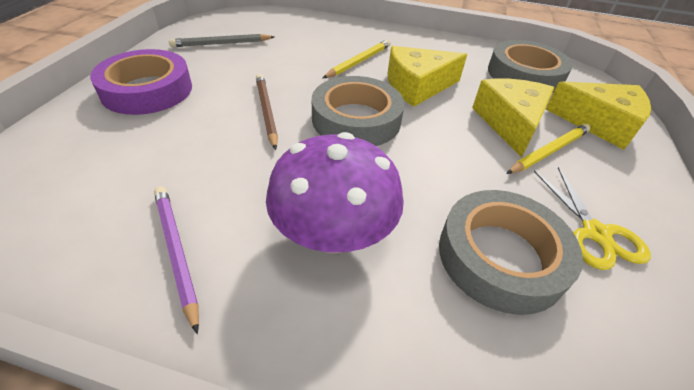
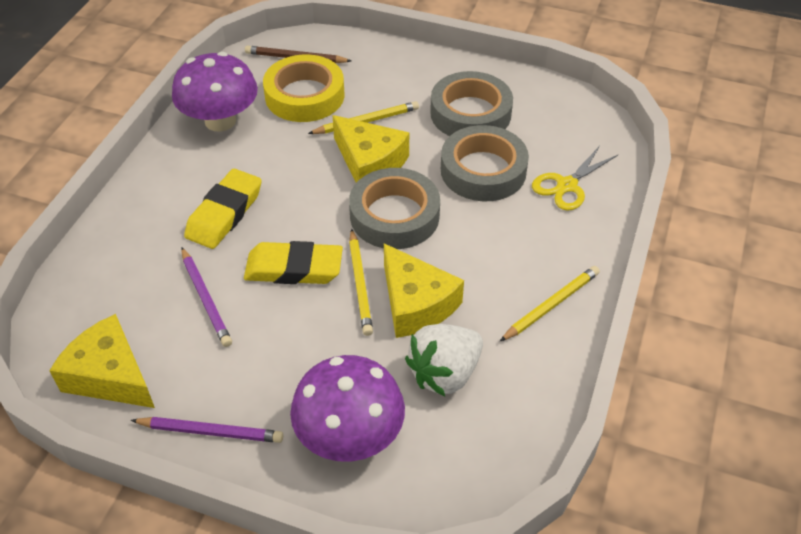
grey pencil: 1 -> 0
purple mushroom: 1 -> 2
purple pencil: 1 -> 2
purple tape: 1 -> 0
white strawberry: 0 -> 1
yellow eraser: 0 -> 2
yellow pencil: 2 -> 3
yellow tape: 0 -> 1

